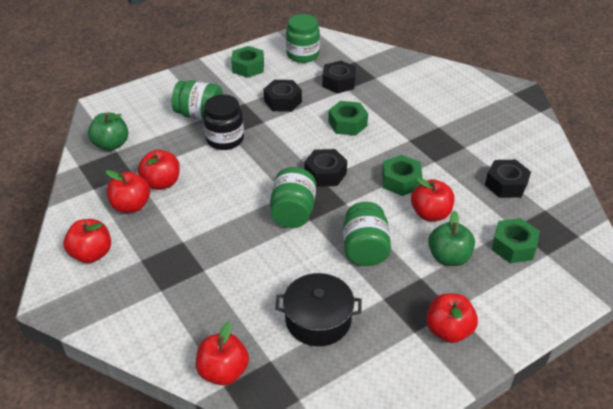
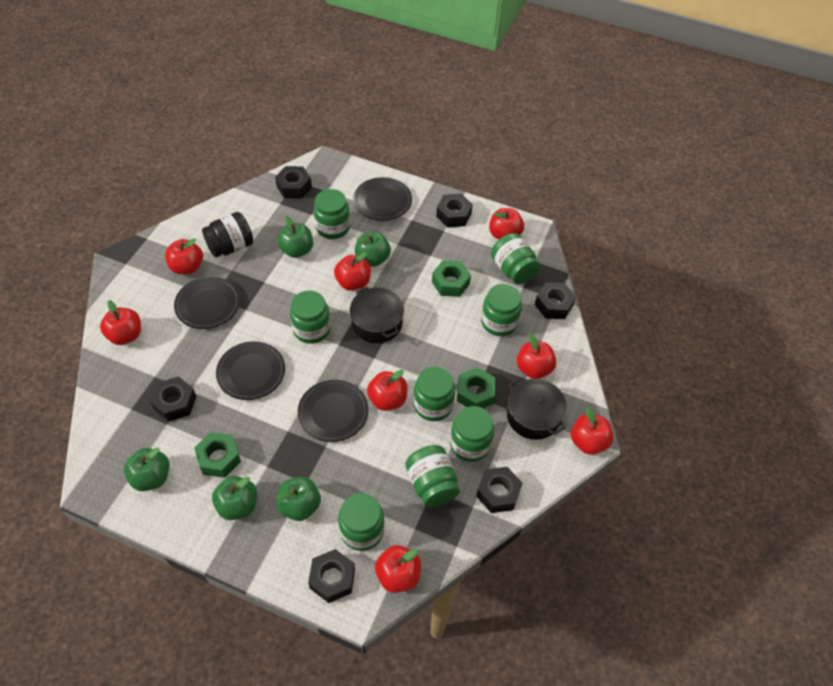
black nut: 4 -> 6
black plate: 0 -> 4
black pot: 1 -> 2
green apple: 2 -> 5
green jar: 4 -> 8
green nut: 4 -> 3
red apple: 6 -> 8

